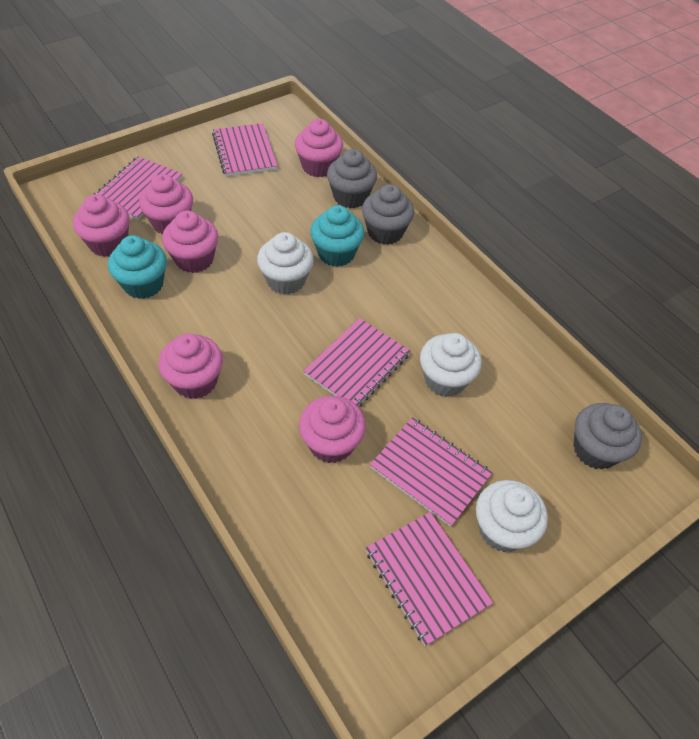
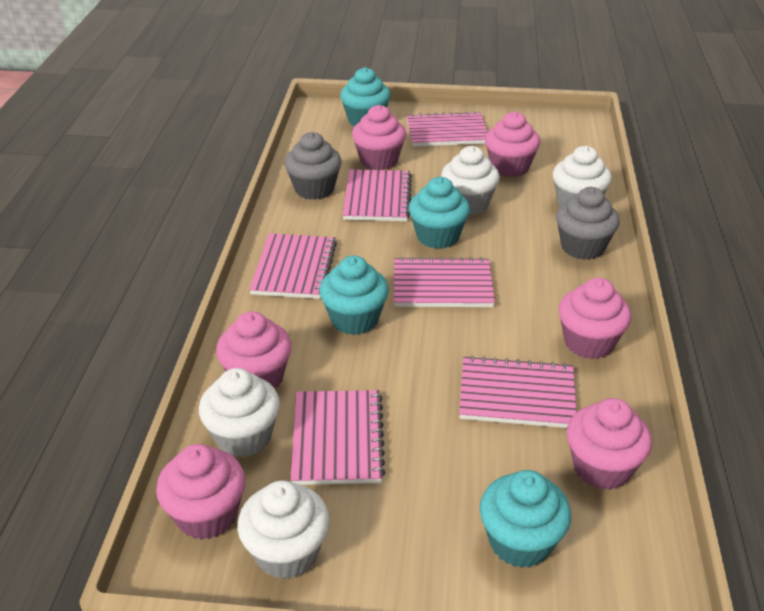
grey cupcake: 3 -> 2
pink notebook: 5 -> 6
turquoise cupcake: 2 -> 4
white cupcake: 3 -> 4

